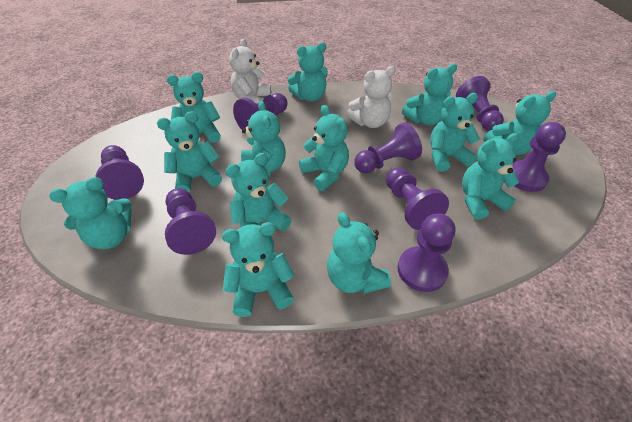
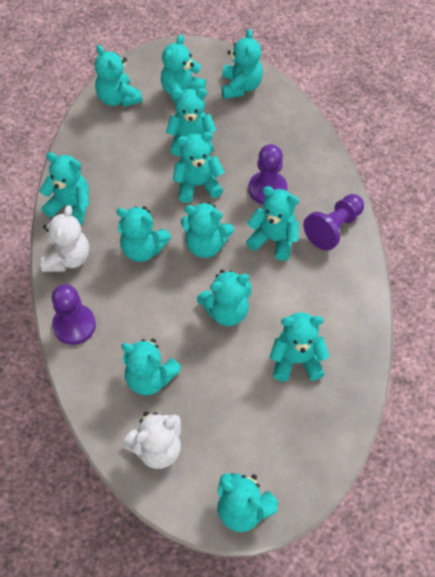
purple pawn: 8 -> 3

